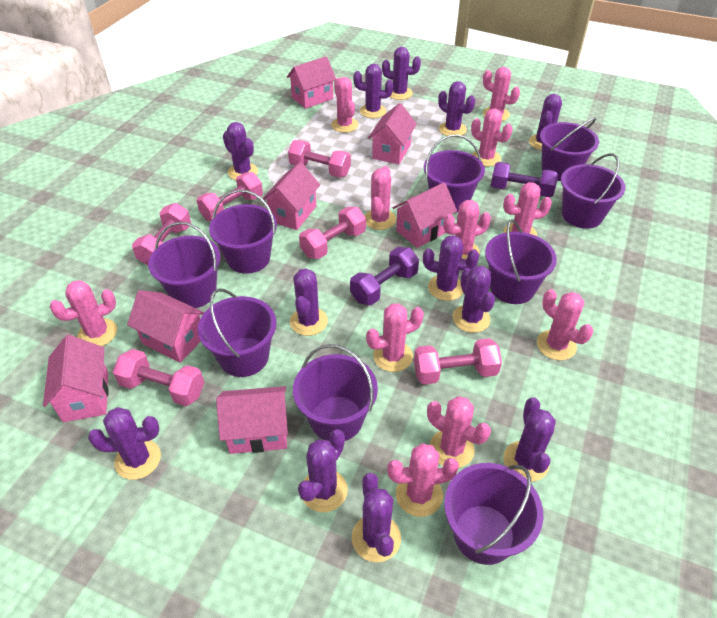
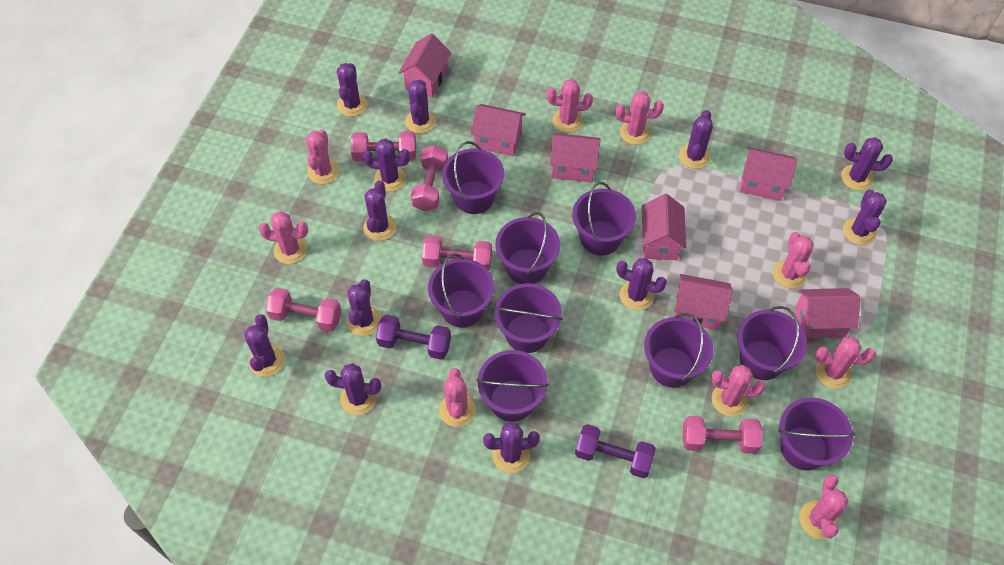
pink cactus: 11 -> 9
pink dumbbell: 6 -> 5

